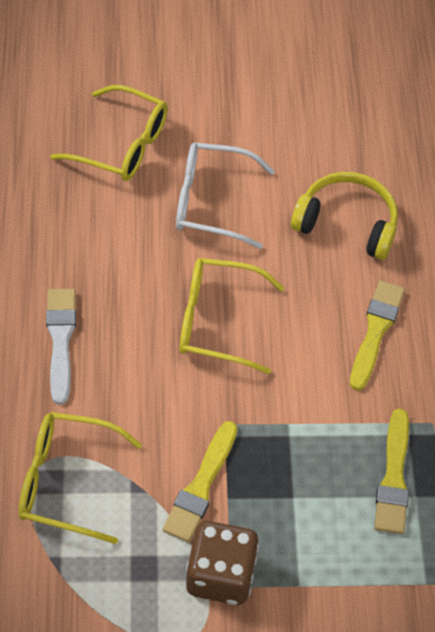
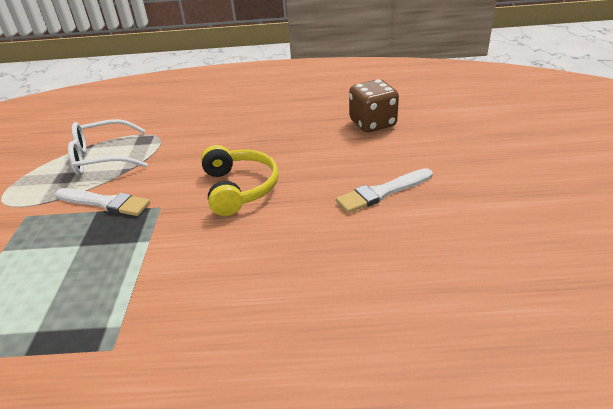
white brush: 1 -> 2
yellow brush: 3 -> 0
yellow glasses: 3 -> 0

